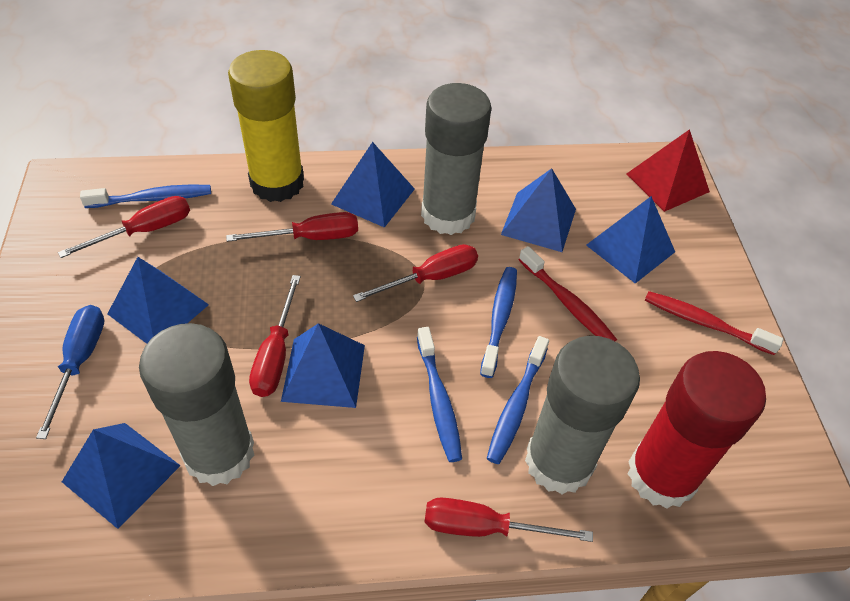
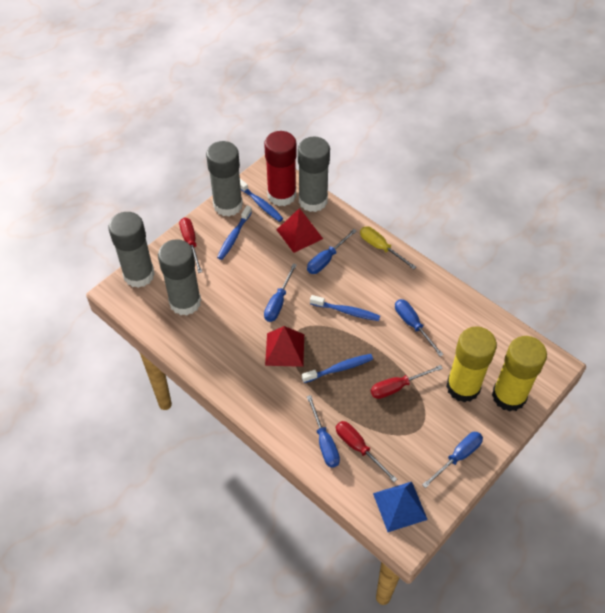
blue pyramid: 6 -> 1
blue screwdriver: 1 -> 5
grey glue stick: 3 -> 4
red pyramid: 1 -> 2
red screwdriver: 5 -> 3
red toothbrush: 2 -> 0
yellow glue stick: 1 -> 2
yellow screwdriver: 0 -> 1

